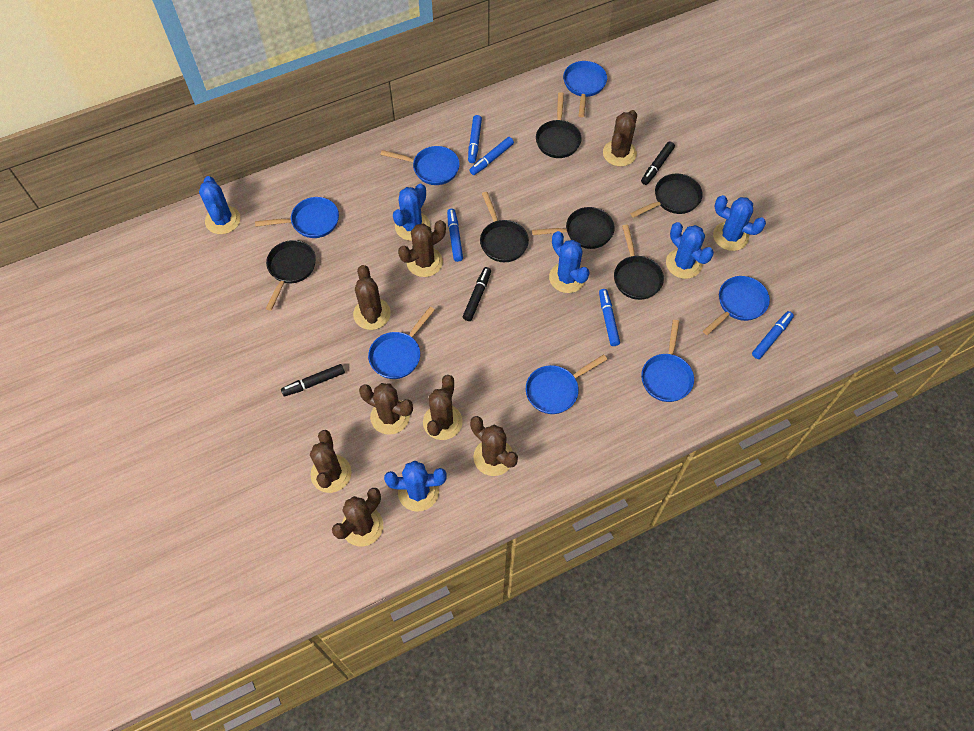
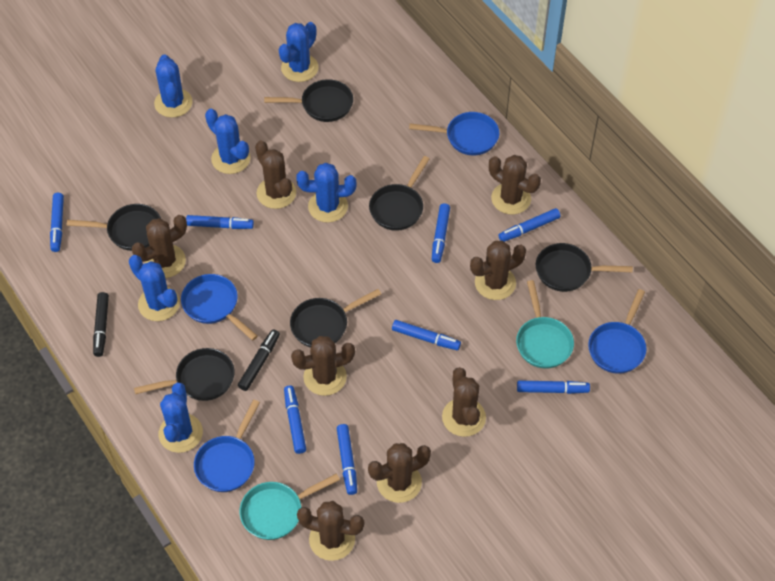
black marker: 3 -> 2
blue marker: 5 -> 8
blue pan: 7 -> 4
turquoise pan: 0 -> 2

